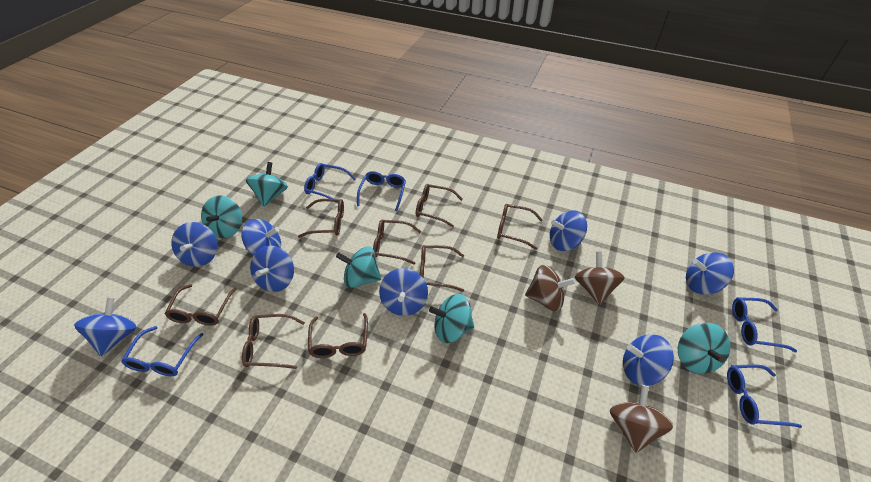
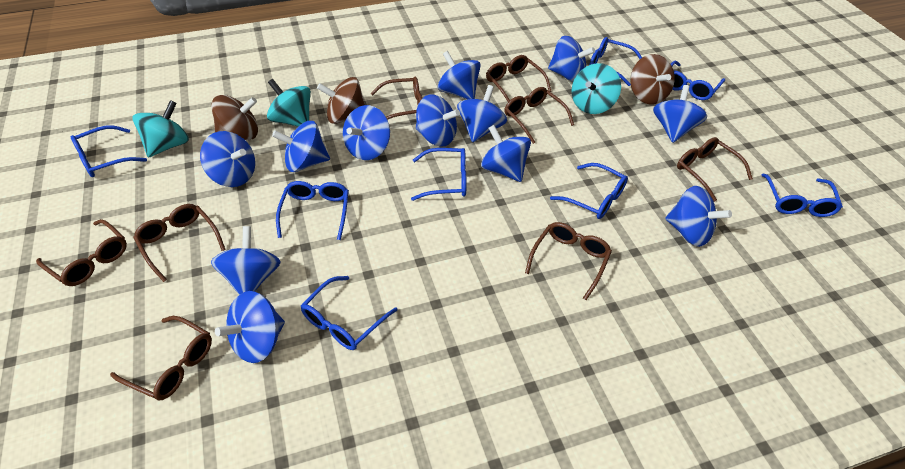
blue glasses: 5 -> 8
blue spinning top: 8 -> 12
turquoise spinning top: 5 -> 3

